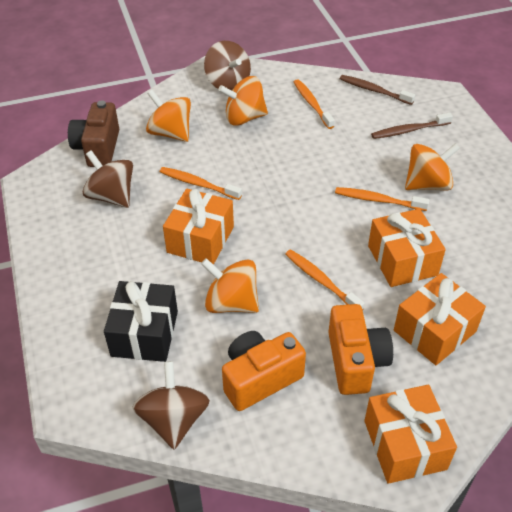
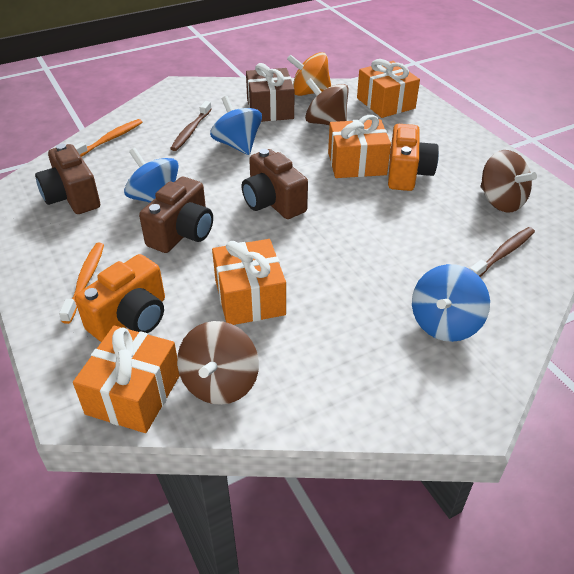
black gift: 1 -> 0
blue spinning top: 0 -> 3
brown camera: 1 -> 3
brown gift: 0 -> 1
orange spinning top: 4 -> 1
orange toothbrush: 4 -> 2

